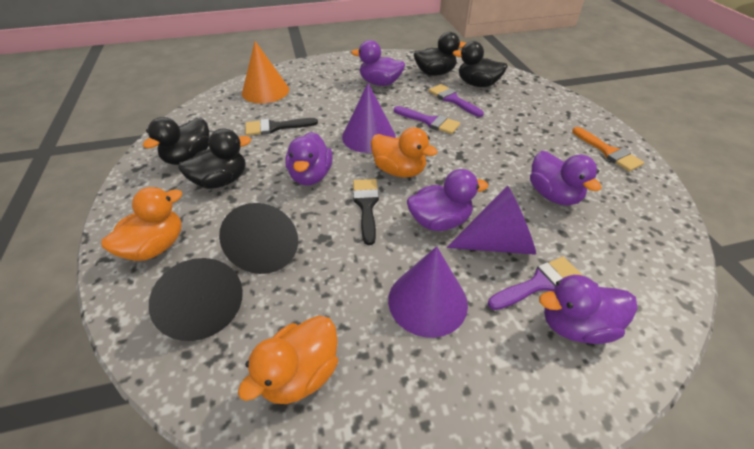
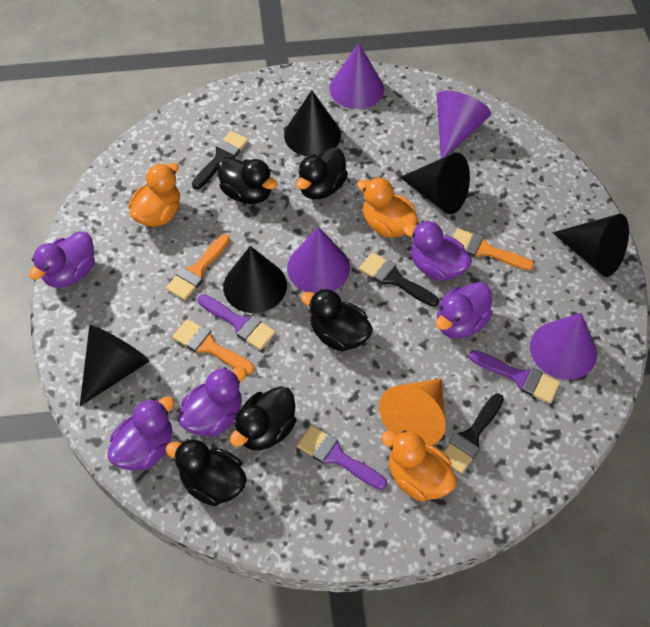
black brush: 2 -> 3
black cone: 2 -> 5
black duck: 4 -> 5
orange brush: 1 -> 3
purple cone: 3 -> 4

